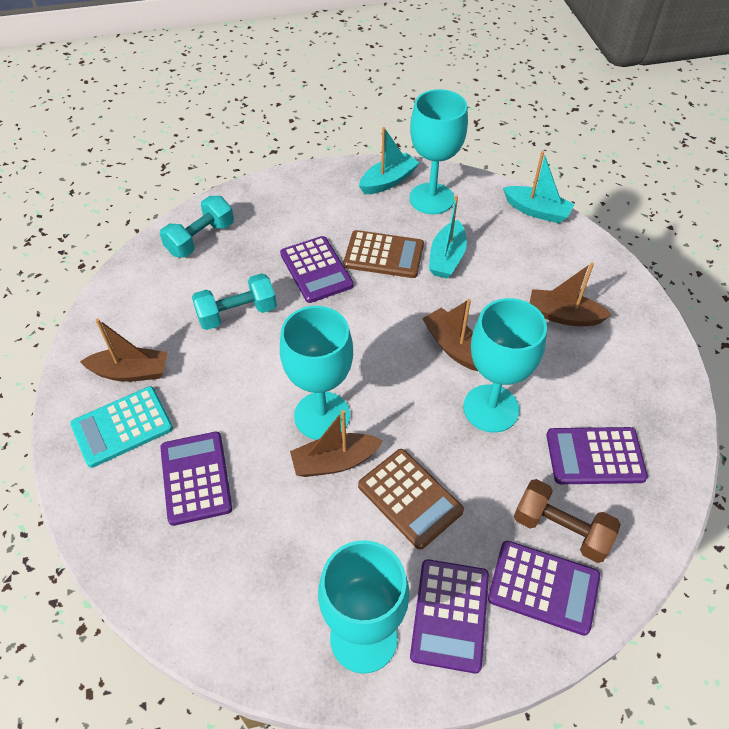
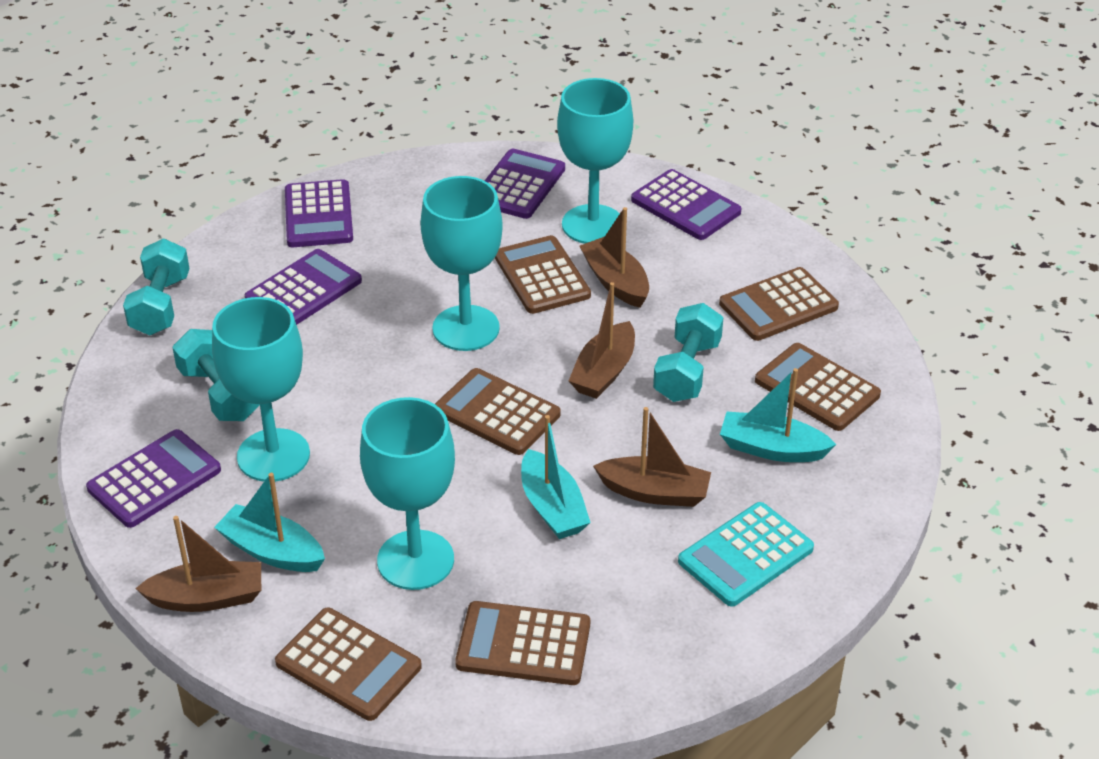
brown calculator: 2 -> 6
brown dumbbell: 1 -> 0
turquoise dumbbell: 2 -> 3

